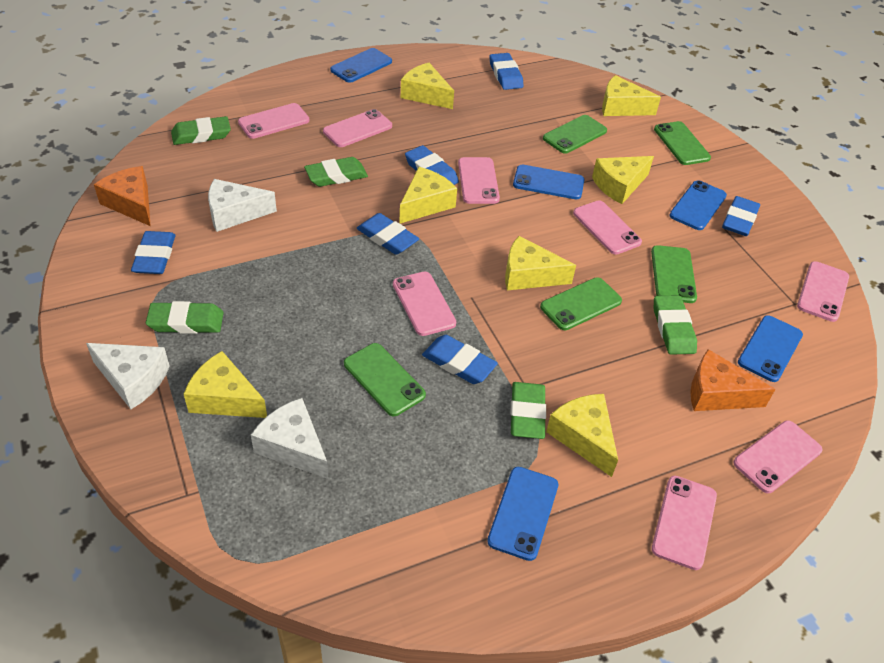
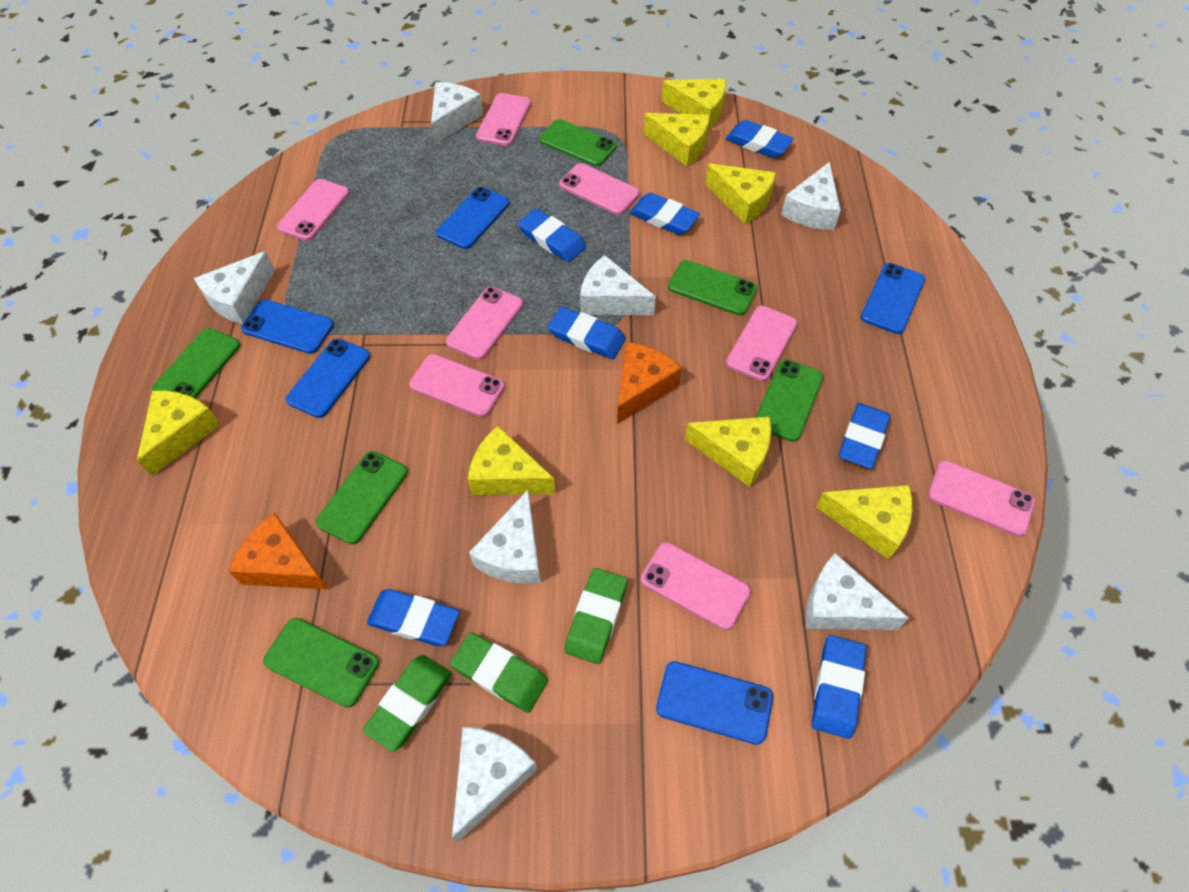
blue eraser: 6 -> 7
green eraser: 5 -> 3
green phone: 5 -> 6
white cheese: 3 -> 7

